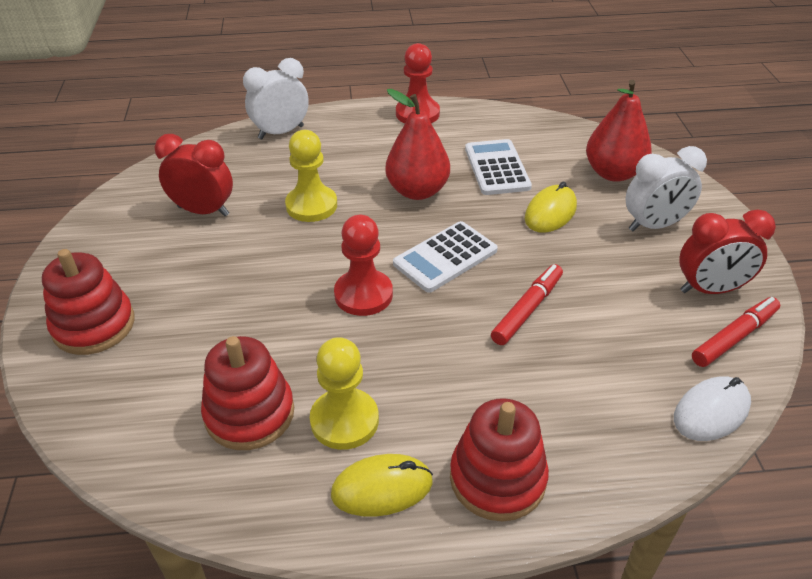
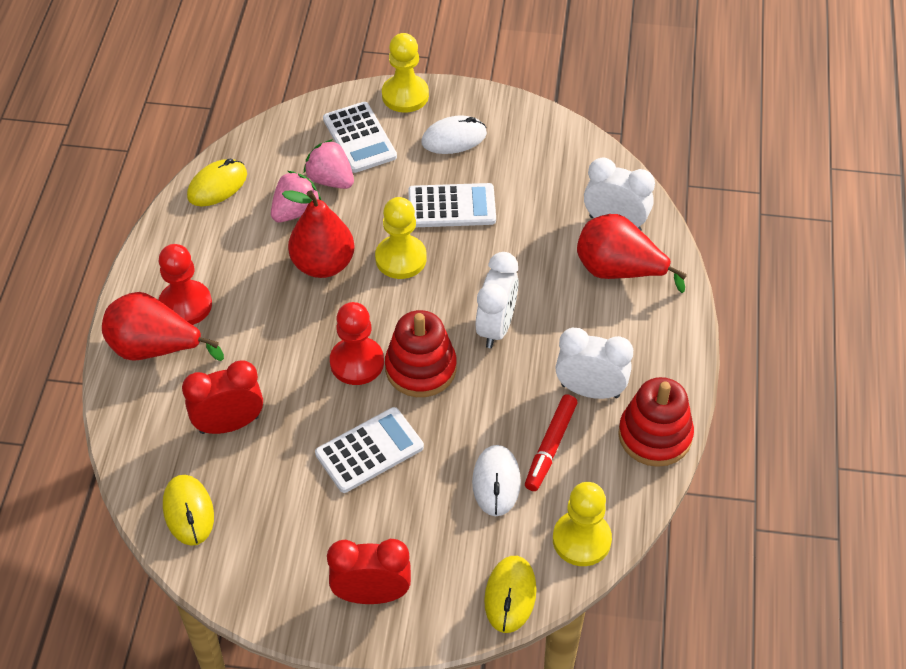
pink strawberry: 0 -> 2
red marker: 2 -> 1
red pear: 2 -> 3
red stacking toy: 3 -> 2
white calculator: 2 -> 3
white clock: 2 -> 3
white mouse: 1 -> 2
yellow mouse: 2 -> 3
yellow pawn: 2 -> 3

